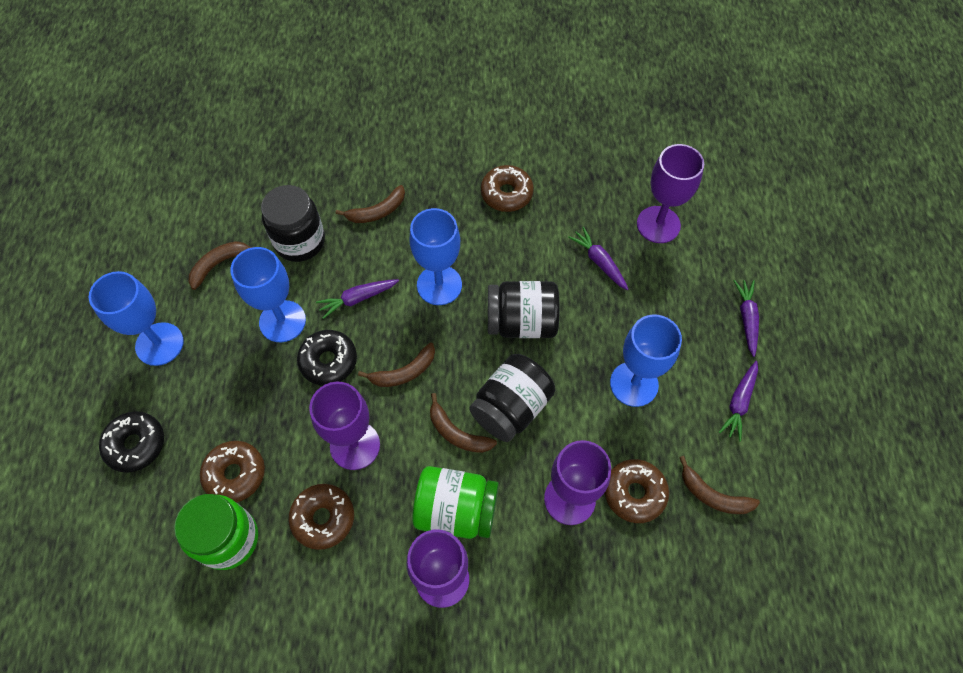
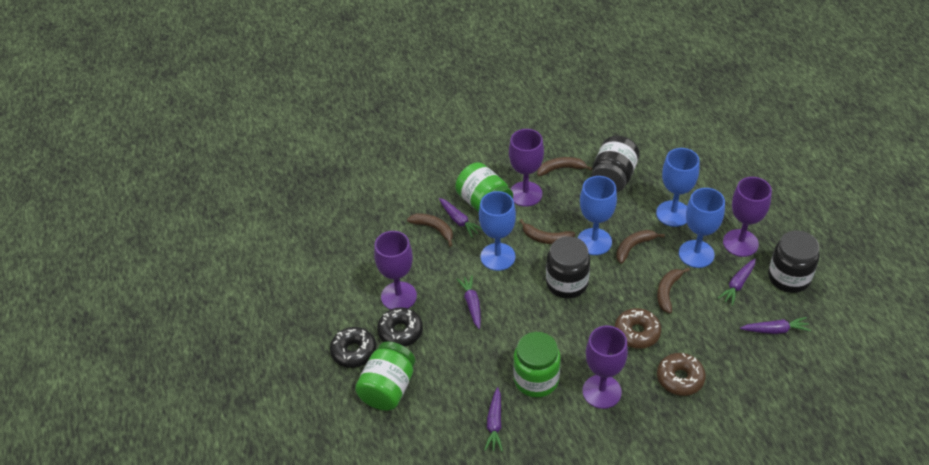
brown donut: 4 -> 2
green jar: 2 -> 3
purple carrot: 4 -> 5

